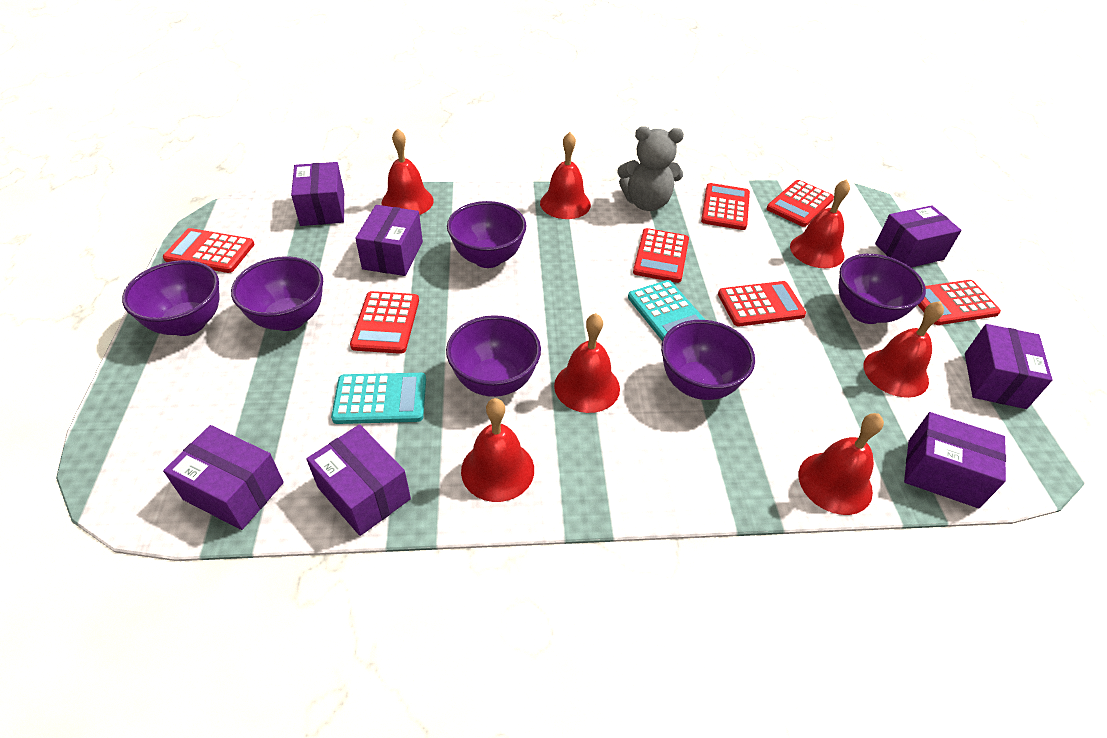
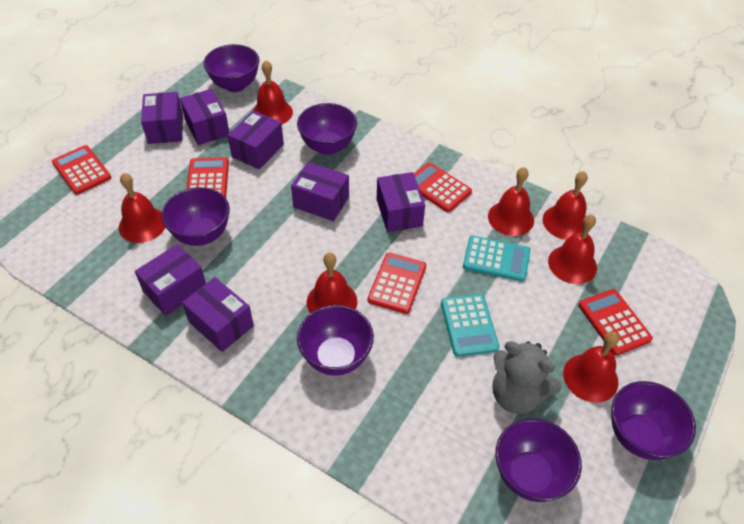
red calculator: 7 -> 5

